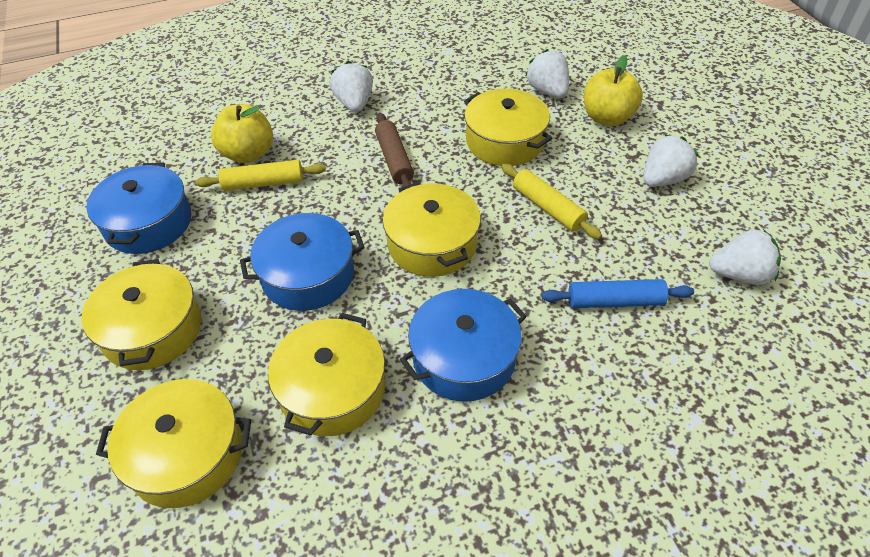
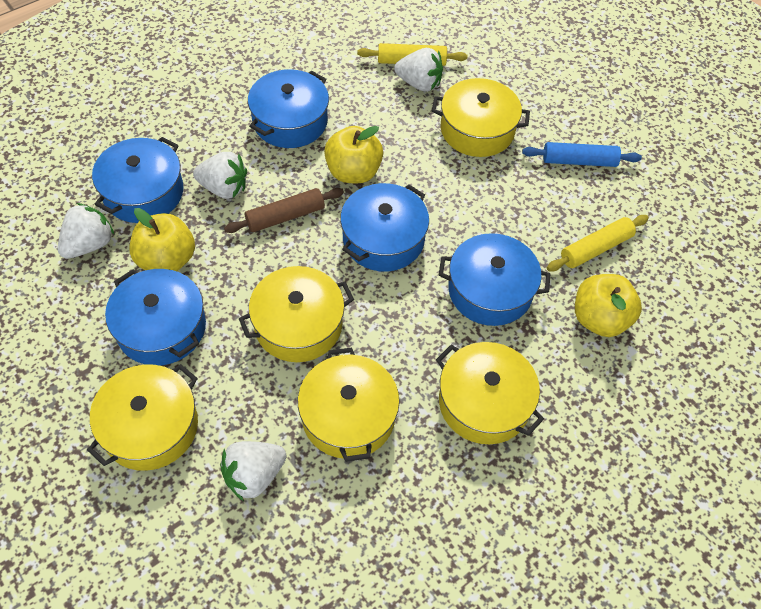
blue pot: 3 -> 5
yellow apple: 2 -> 3

